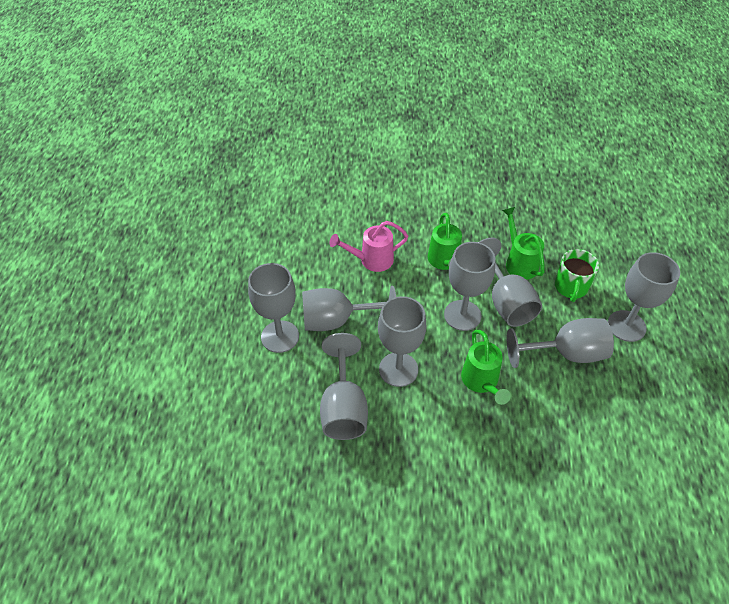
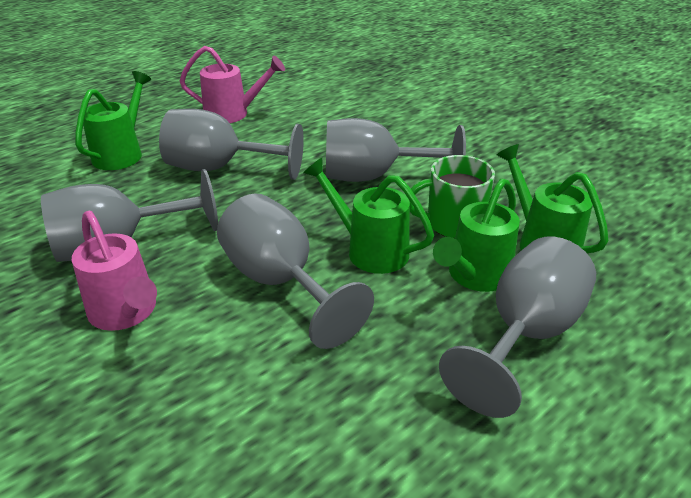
green watering can: 3 -> 4
grey goblet: 8 -> 5
pink watering can: 1 -> 2

